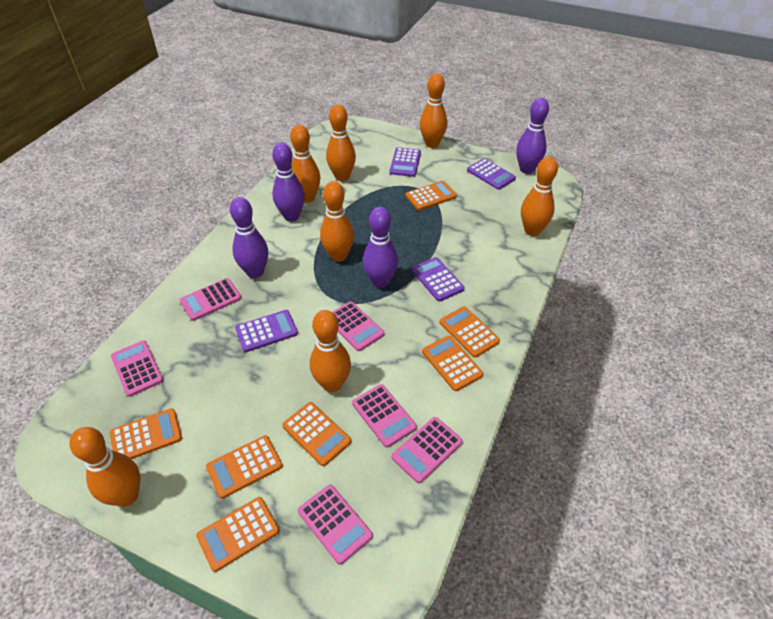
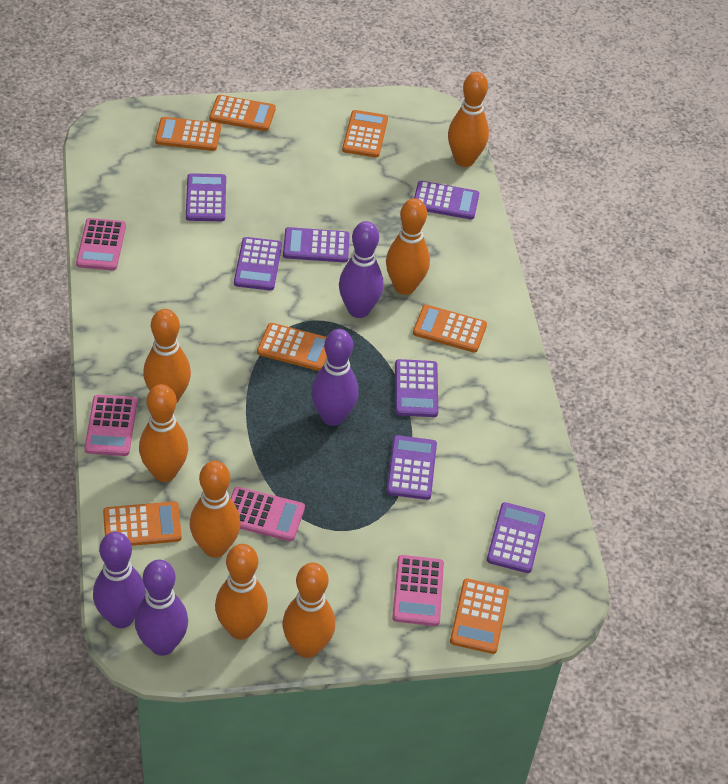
pink calculator: 6 -> 4
purple calculator: 4 -> 7

